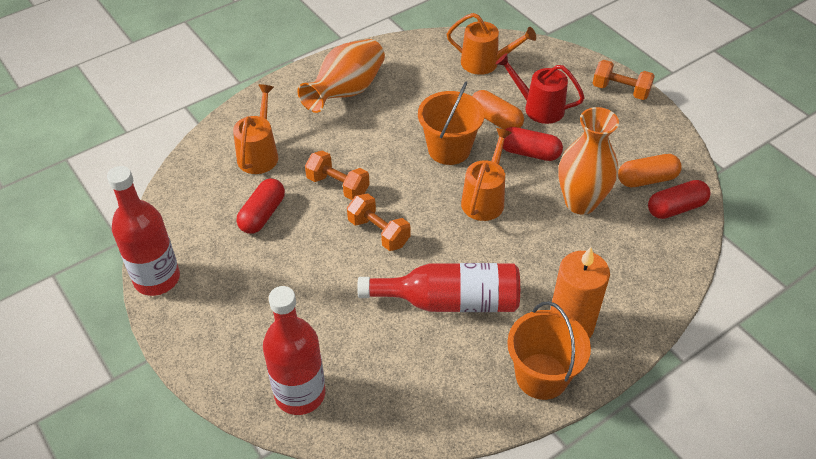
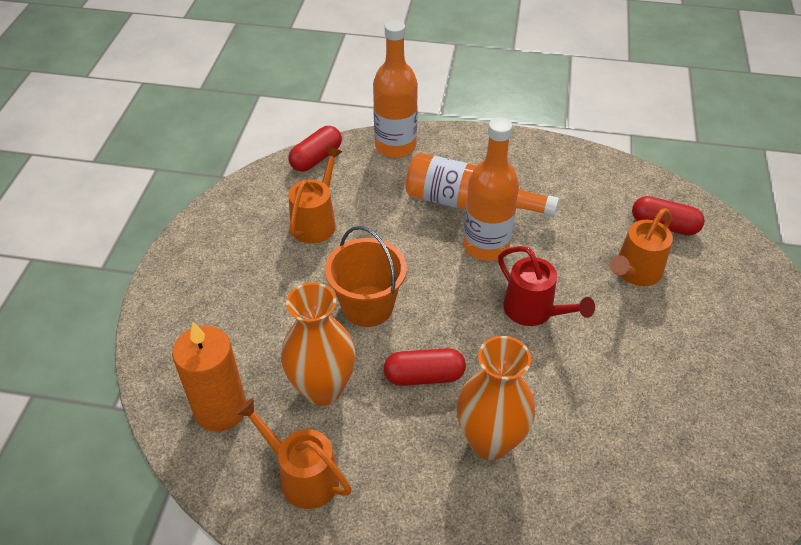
orange bottle: 0 -> 3
orange bucket: 2 -> 1
orange capsule: 2 -> 0
orange dumbbell: 3 -> 0
red bottle: 3 -> 0

